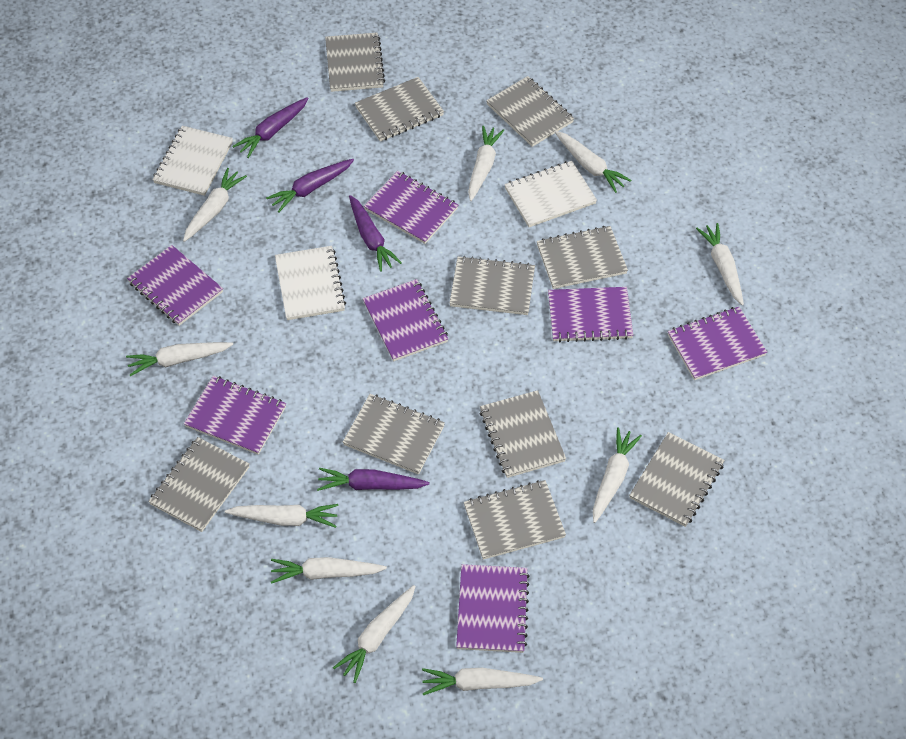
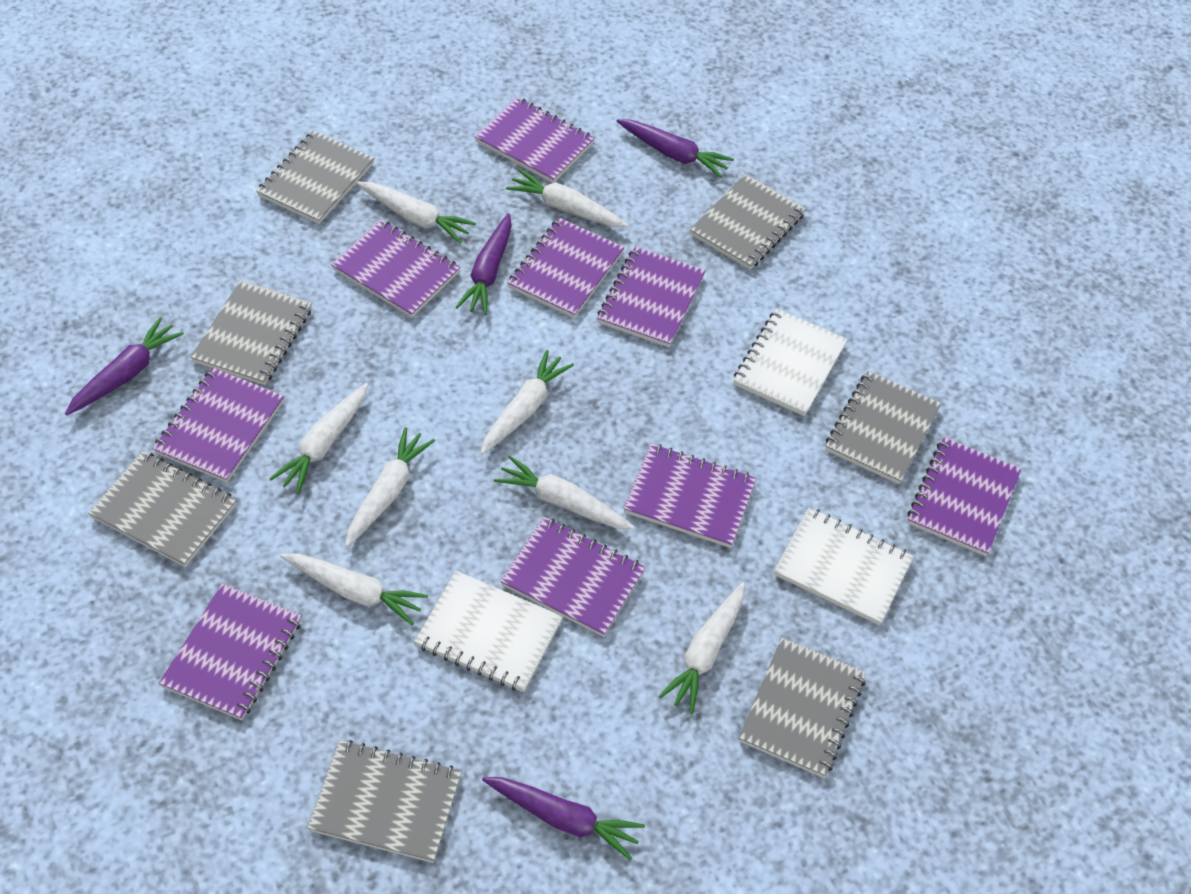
grey notebook: 10 -> 7
purple notebook: 7 -> 9
white carrot: 10 -> 8

